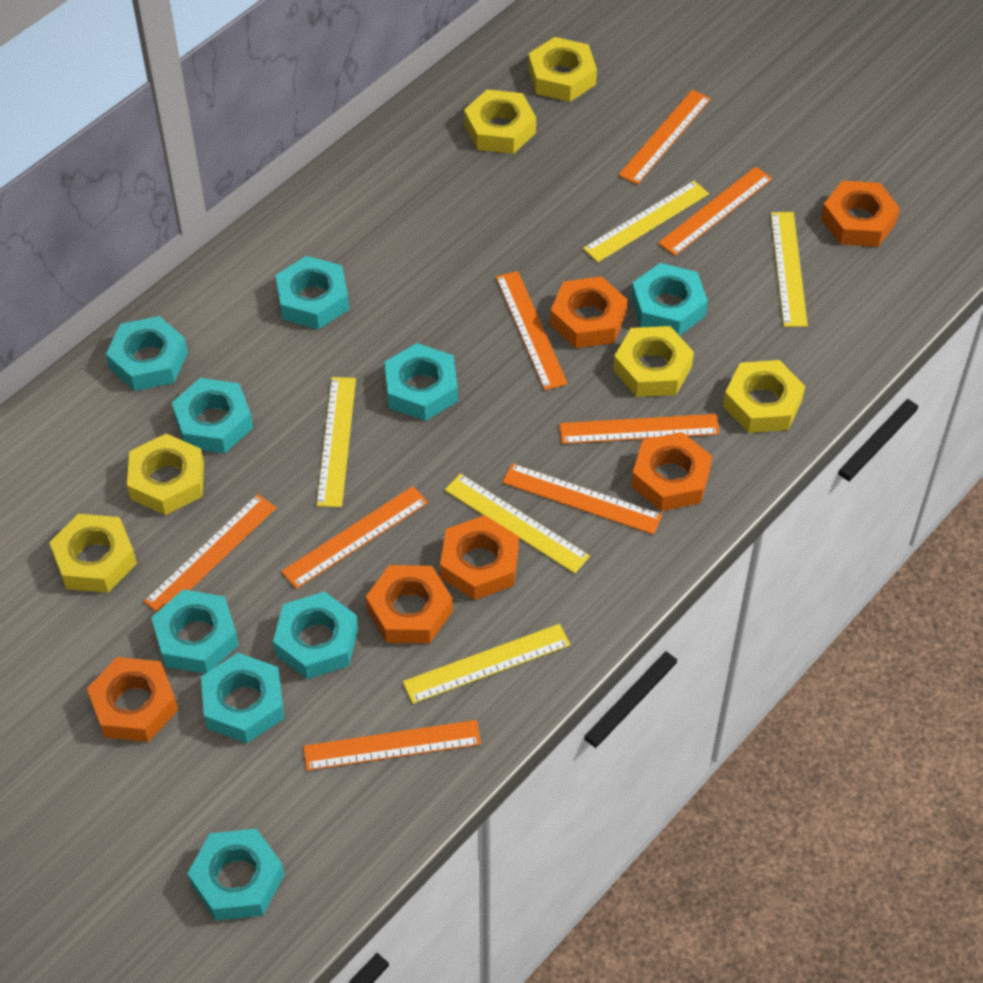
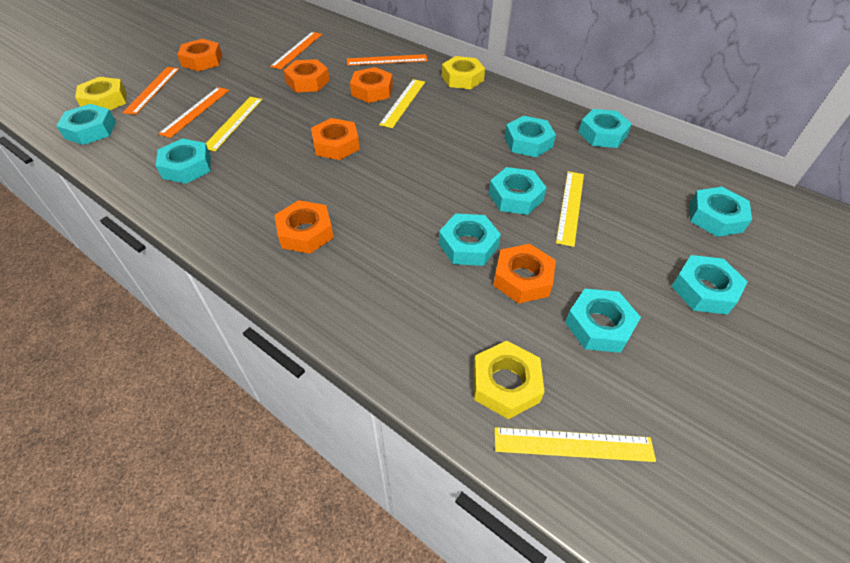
orange ruler: 8 -> 4
yellow nut: 6 -> 3
yellow ruler: 5 -> 4

